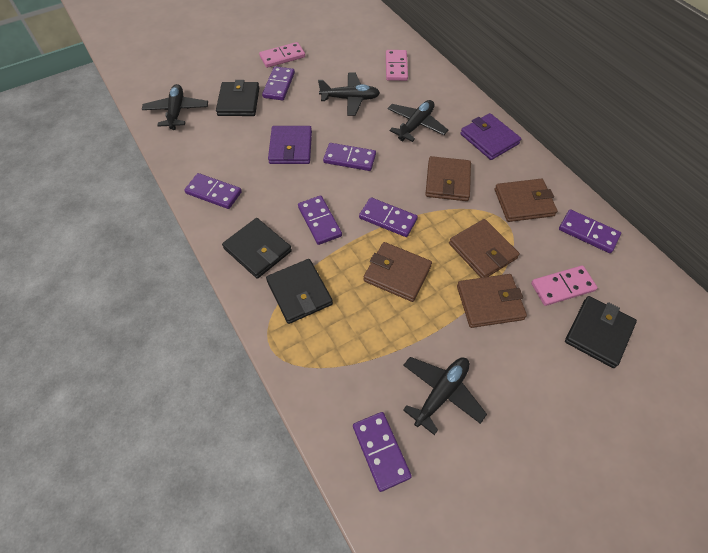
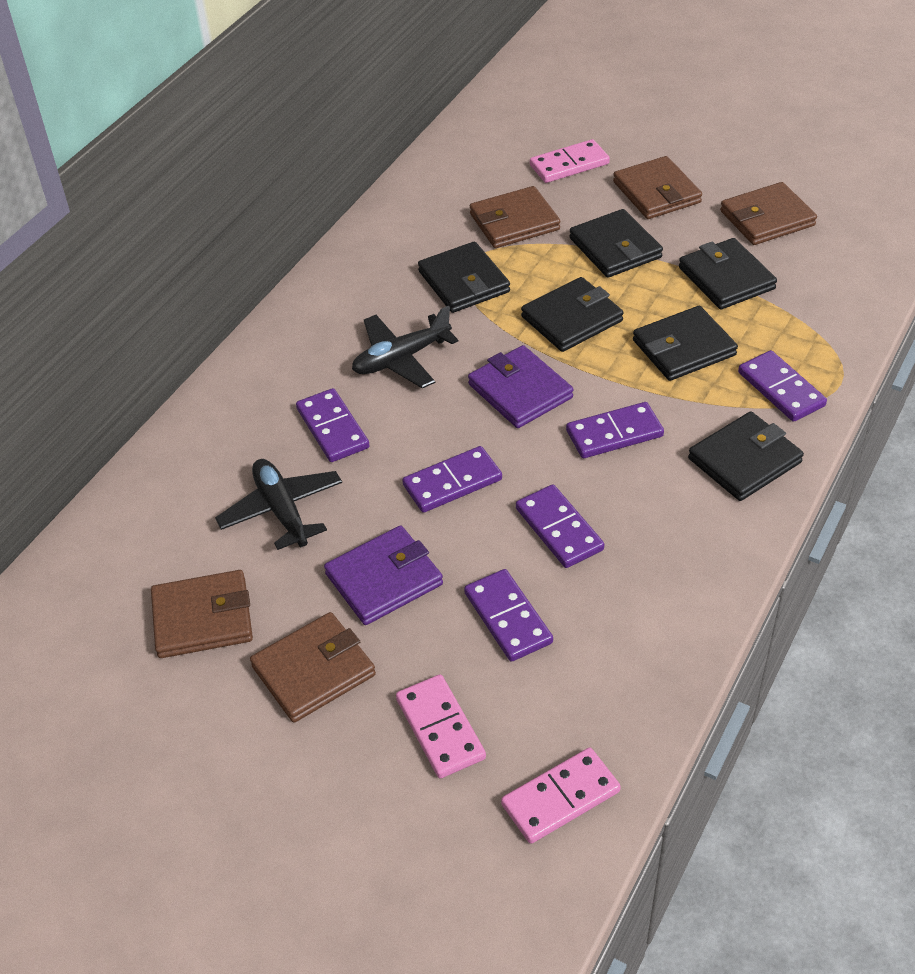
black plane: 4 -> 2
black wallet: 4 -> 6
purple domino: 7 -> 6

